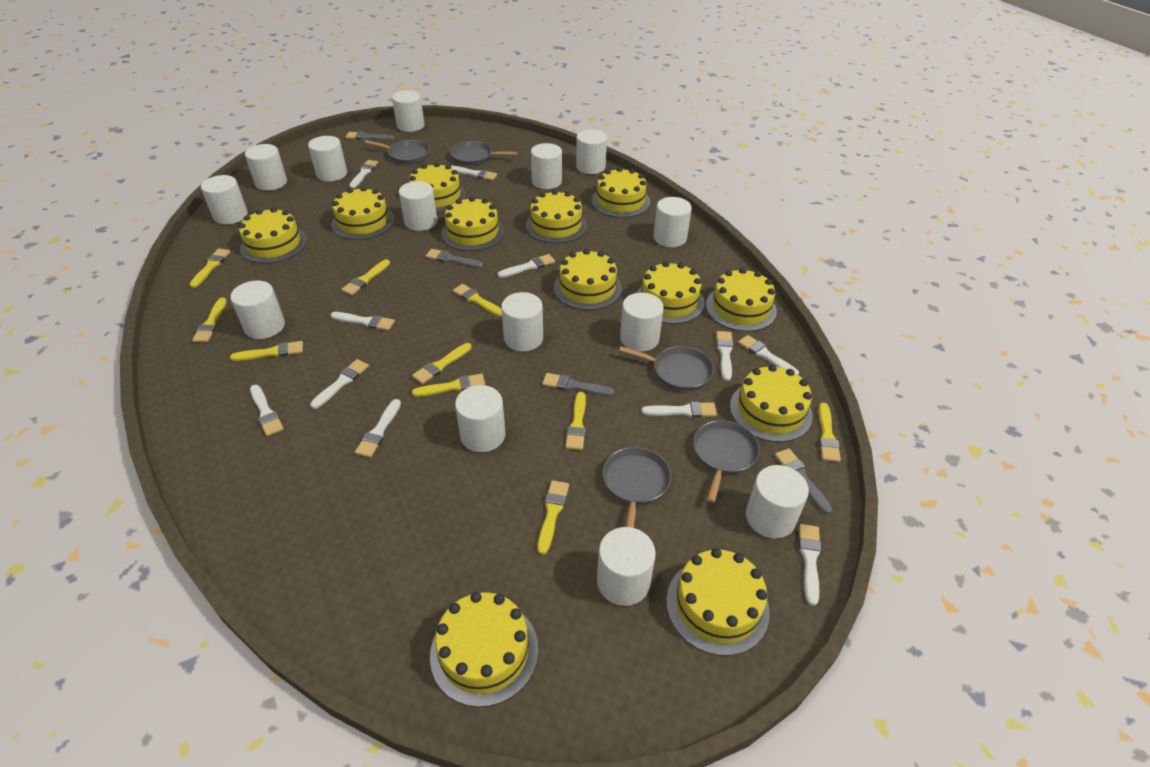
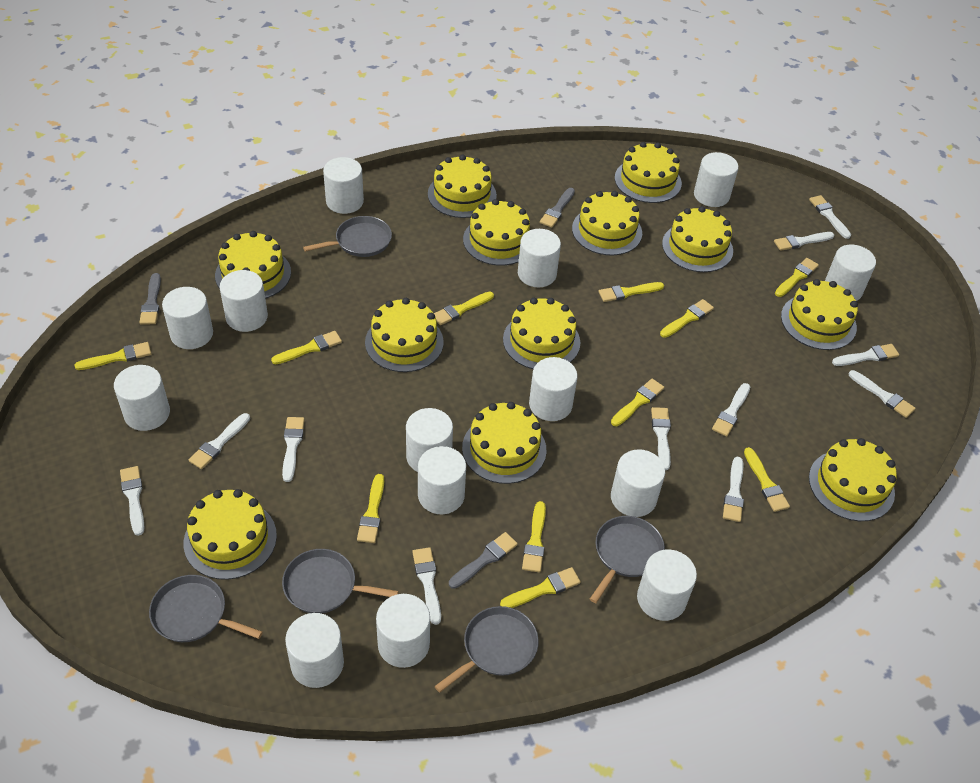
grey brush: 4 -> 3
yellow brush: 10 -> 11

